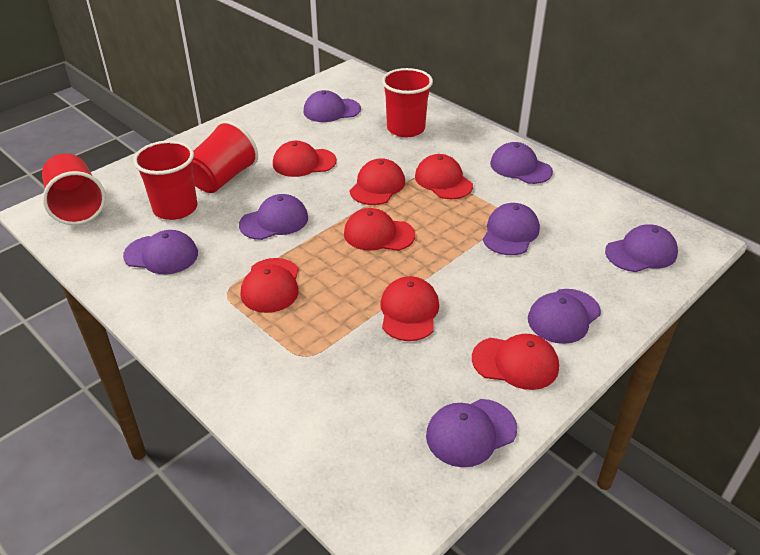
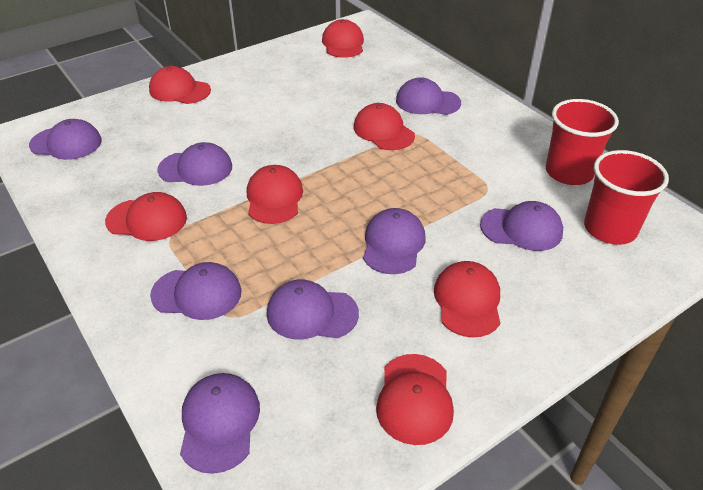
red cup: 4 -> 2

